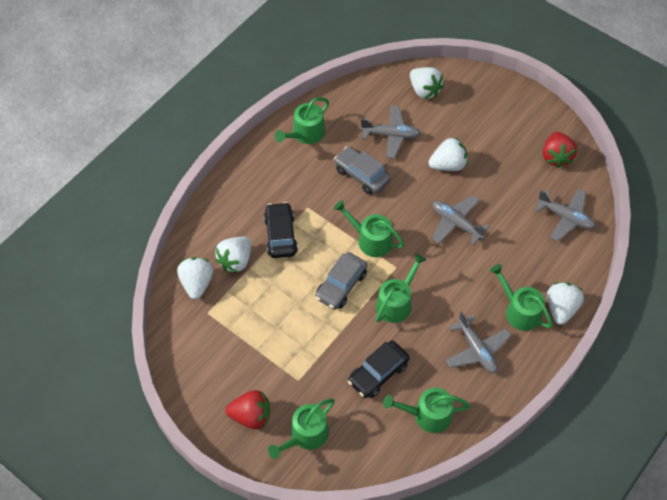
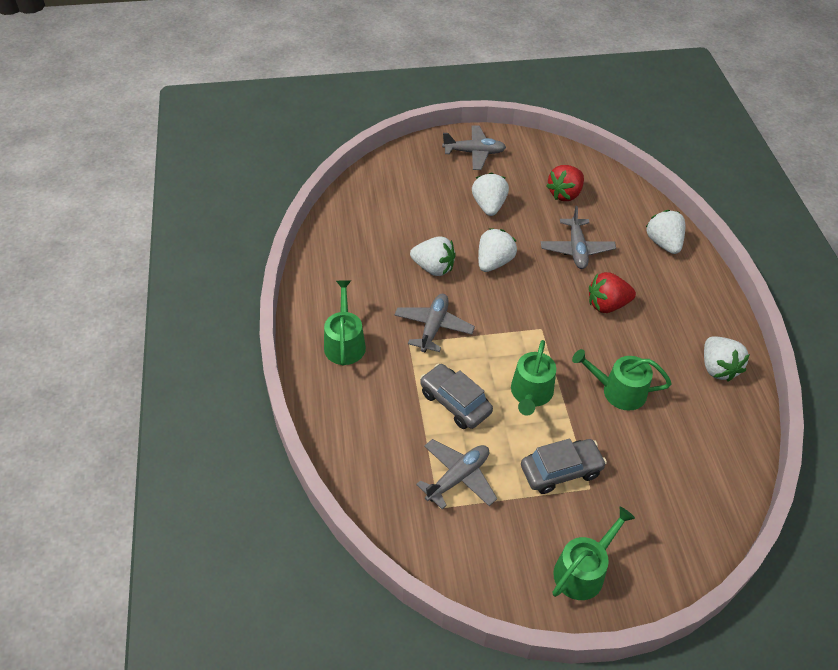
black car: 2 -> 0
green watering can: 6 -> 4

